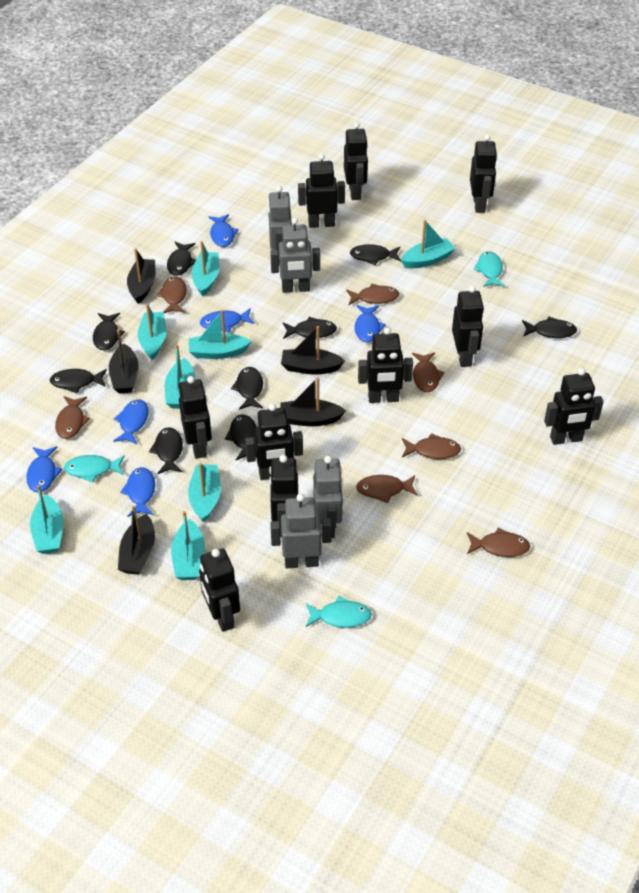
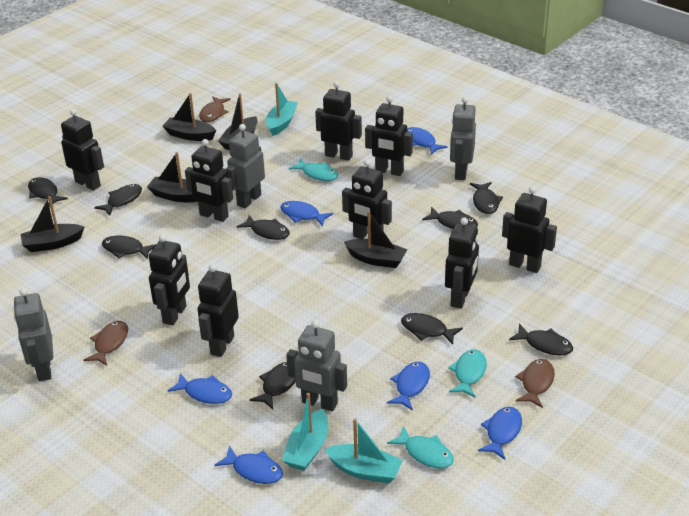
black robot: 10 -> 9
brown fish: 7 -> 3
turquoise boat: 8 -> 3

